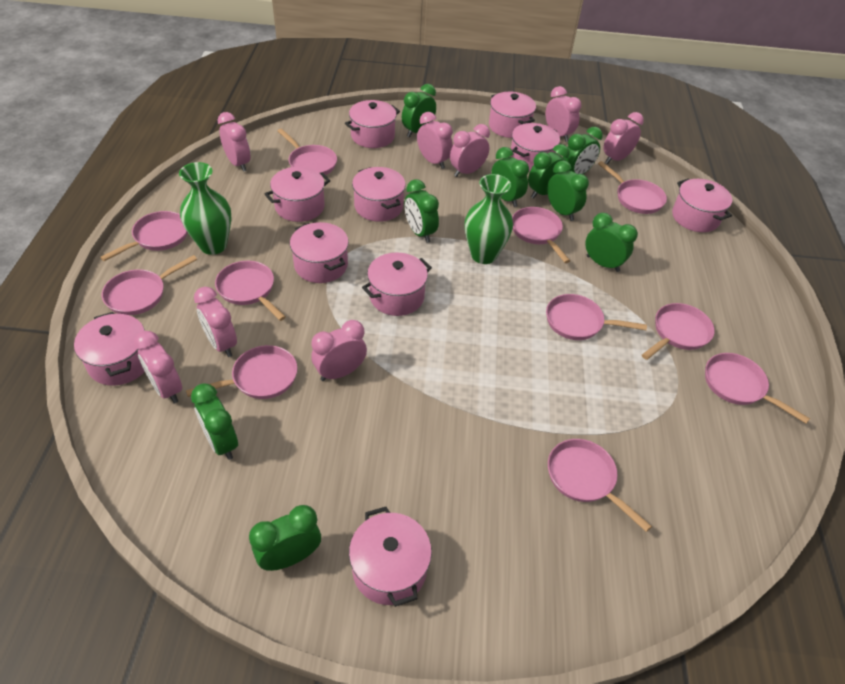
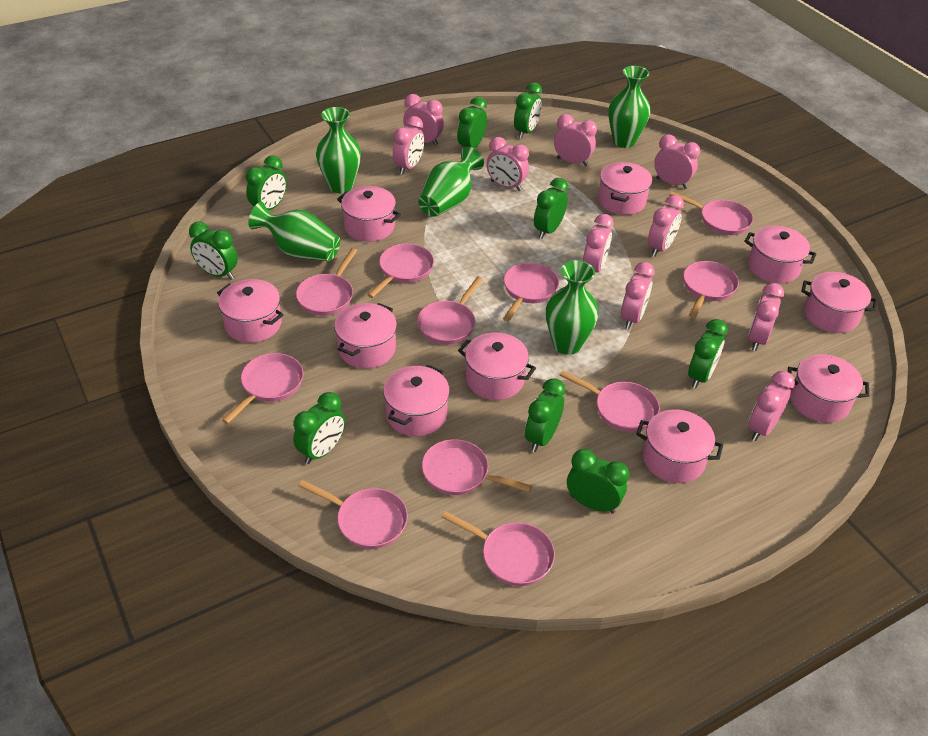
green vase: 2 -> 5
pink clock: 8 -> 10

